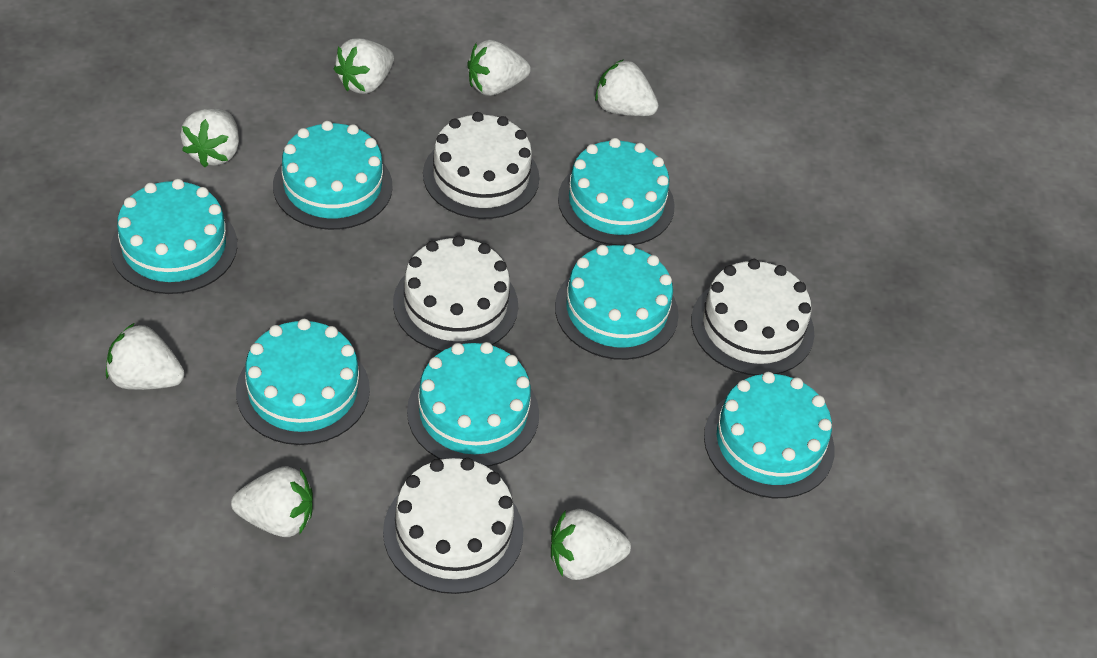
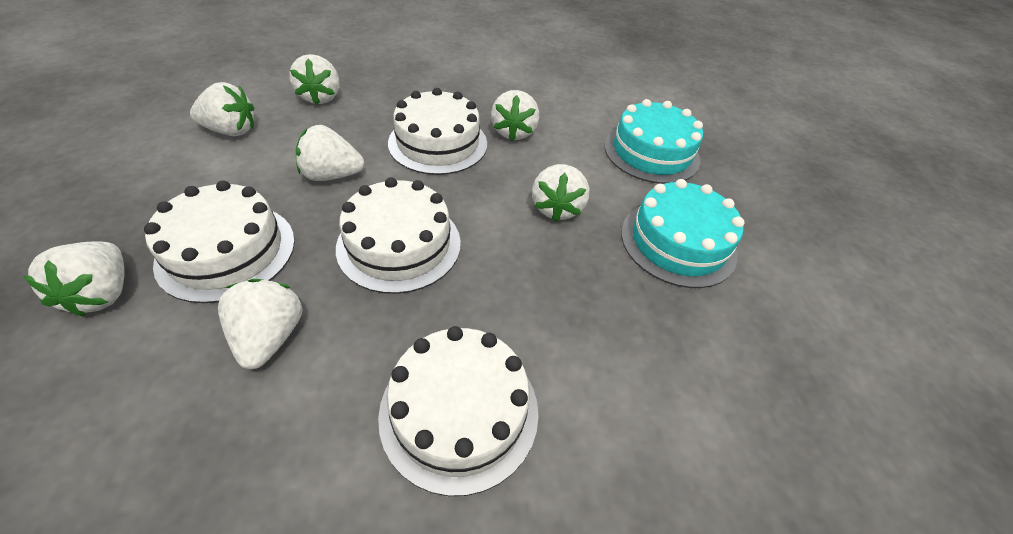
turquoise cake: 7 -> 2

